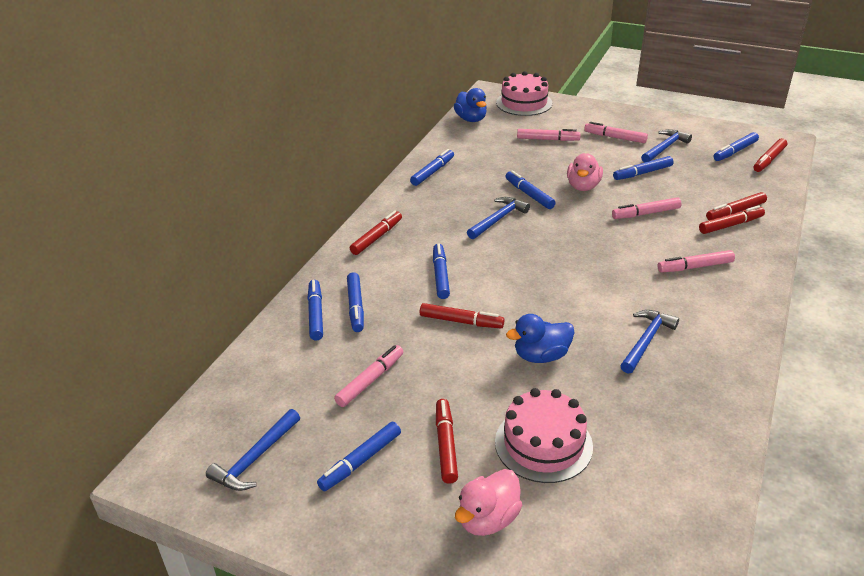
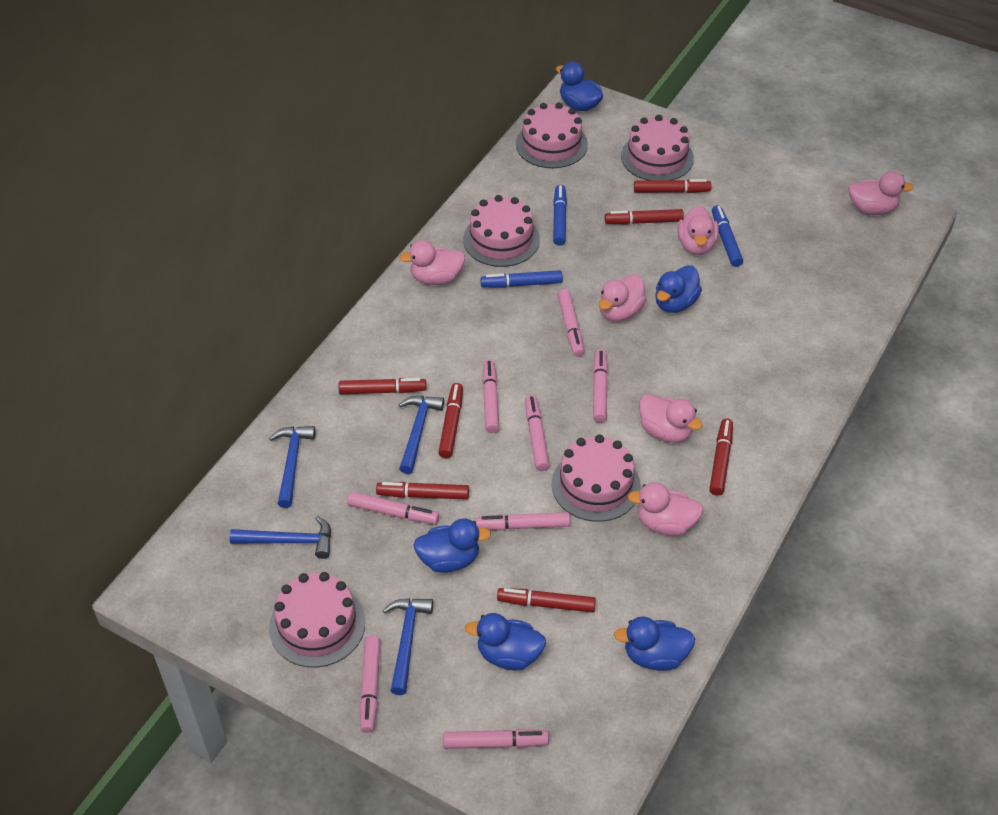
blue duck: 2 -> 5
blue marker: 8 -> 3
pink cake: 2 -> 5
pink duck: 2 -> 6
pink marker: 5 -> 8
red marker: 6 -> 7

